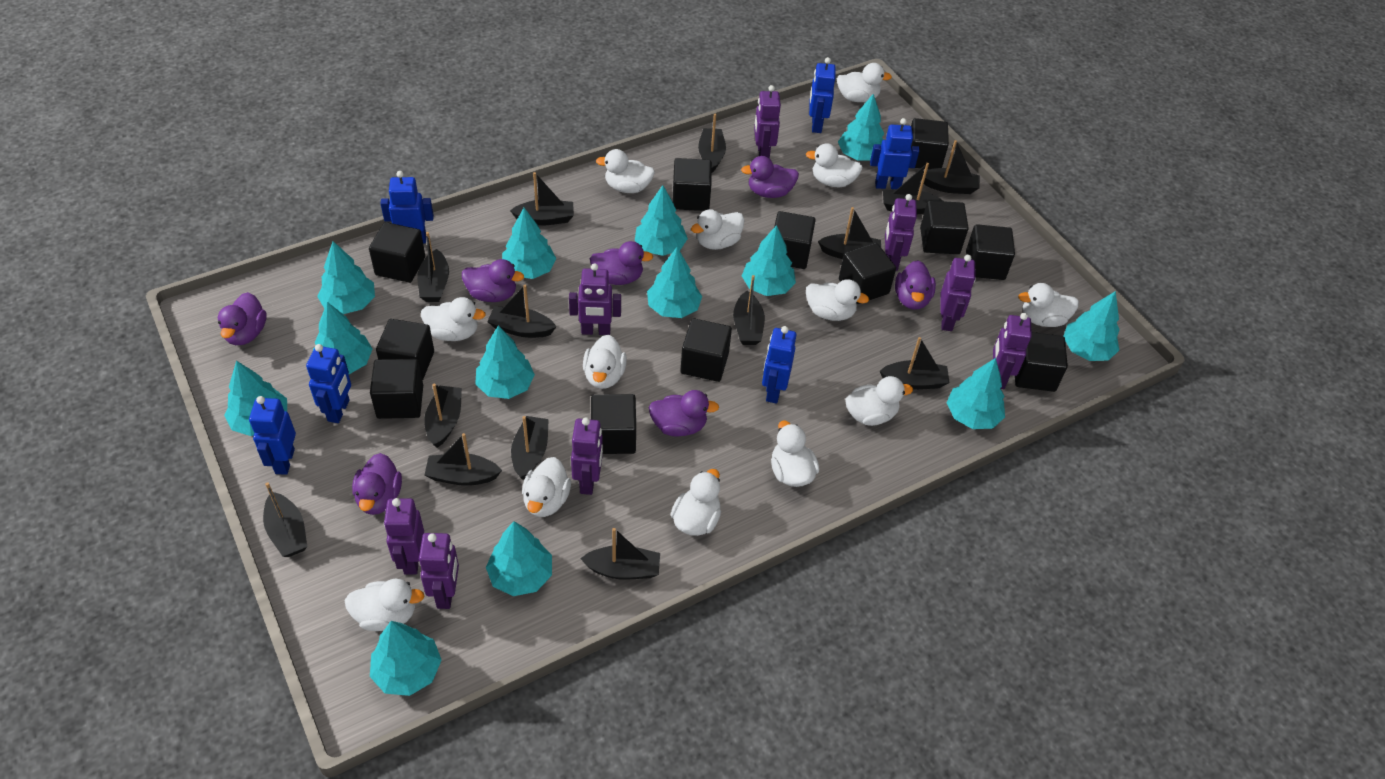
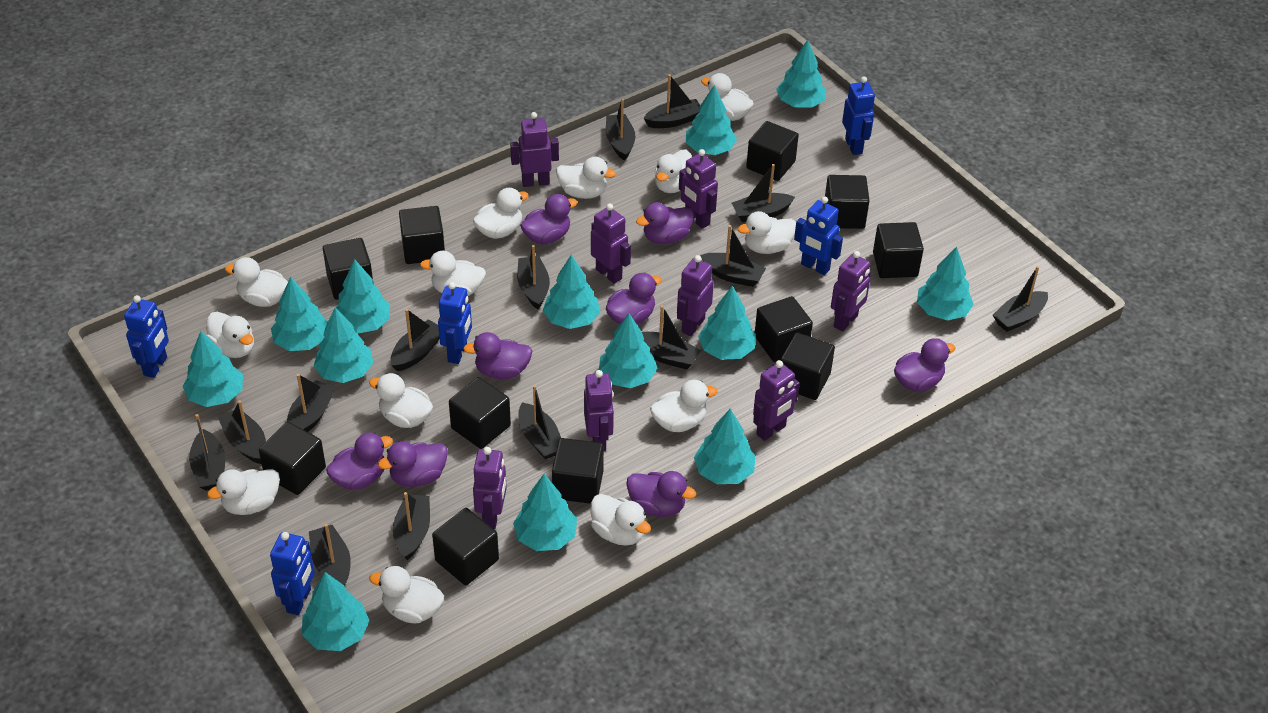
black cube: 12 -> 11
blue robot: 6 -> 5
purple duck: 7 -> 8

